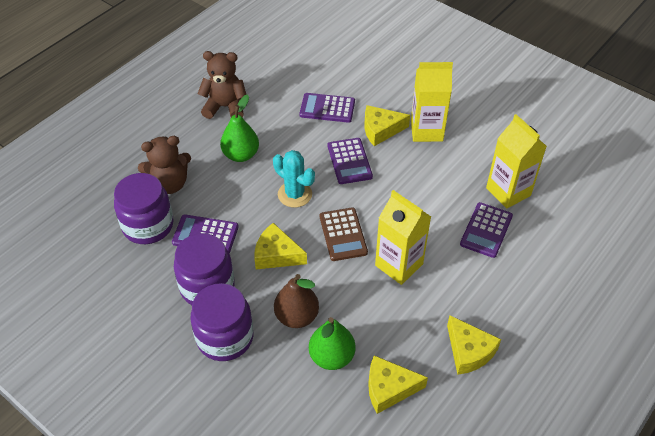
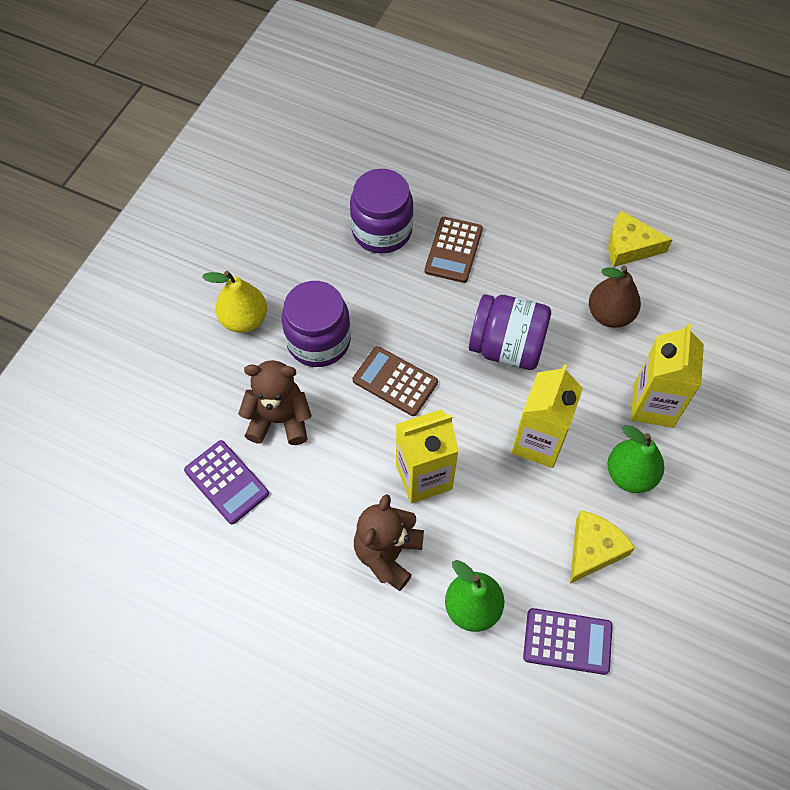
brown calculator: 1 -> 2
purple calculator: 4 -> 2
turquoise cactus: 1 -> 0
yellow cheese: 4 -> 2
yellow pear: 0 -> 1

